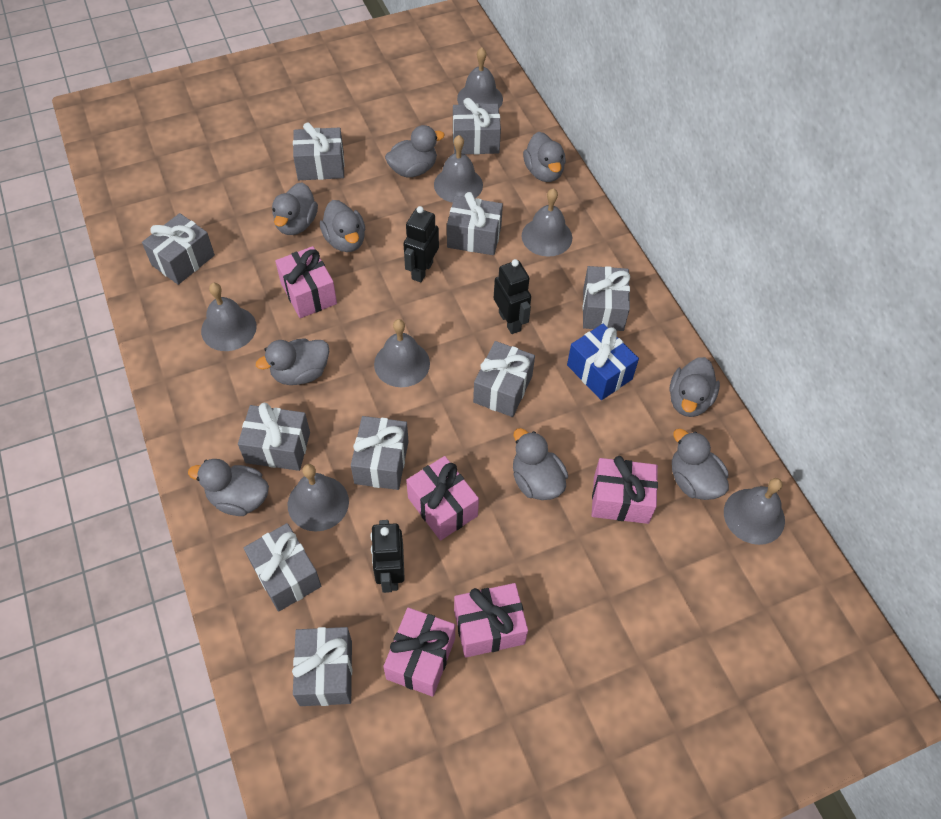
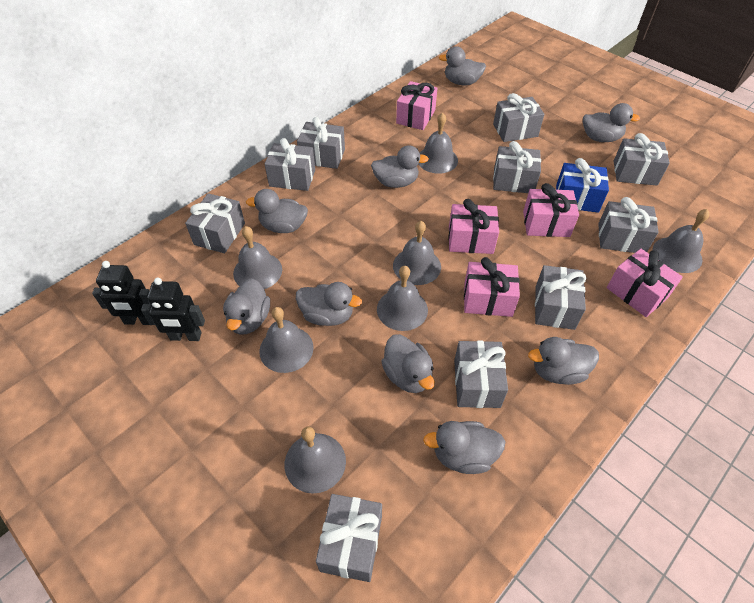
black robot: 3 -> 2

